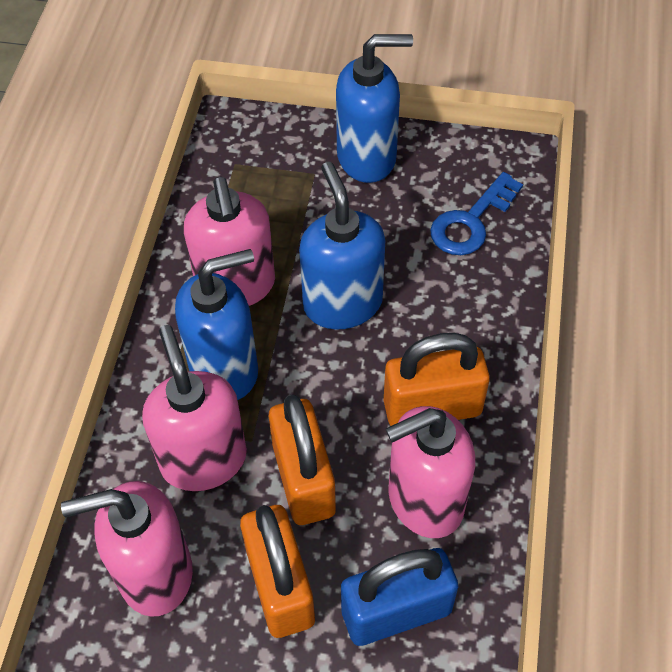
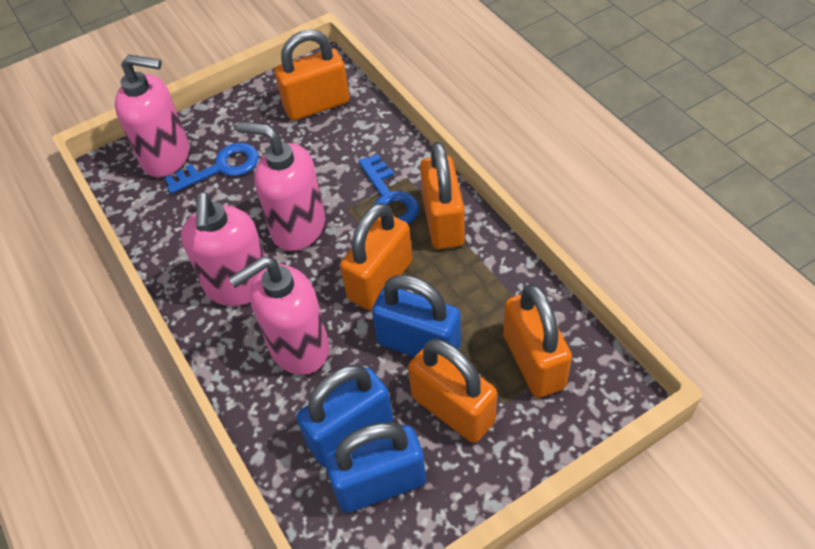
blue key: 1 -> 2
blue padlock: 1 -> 3
blue soap dispenser: 3 -> 0
orange padlock: 3 -> 5

